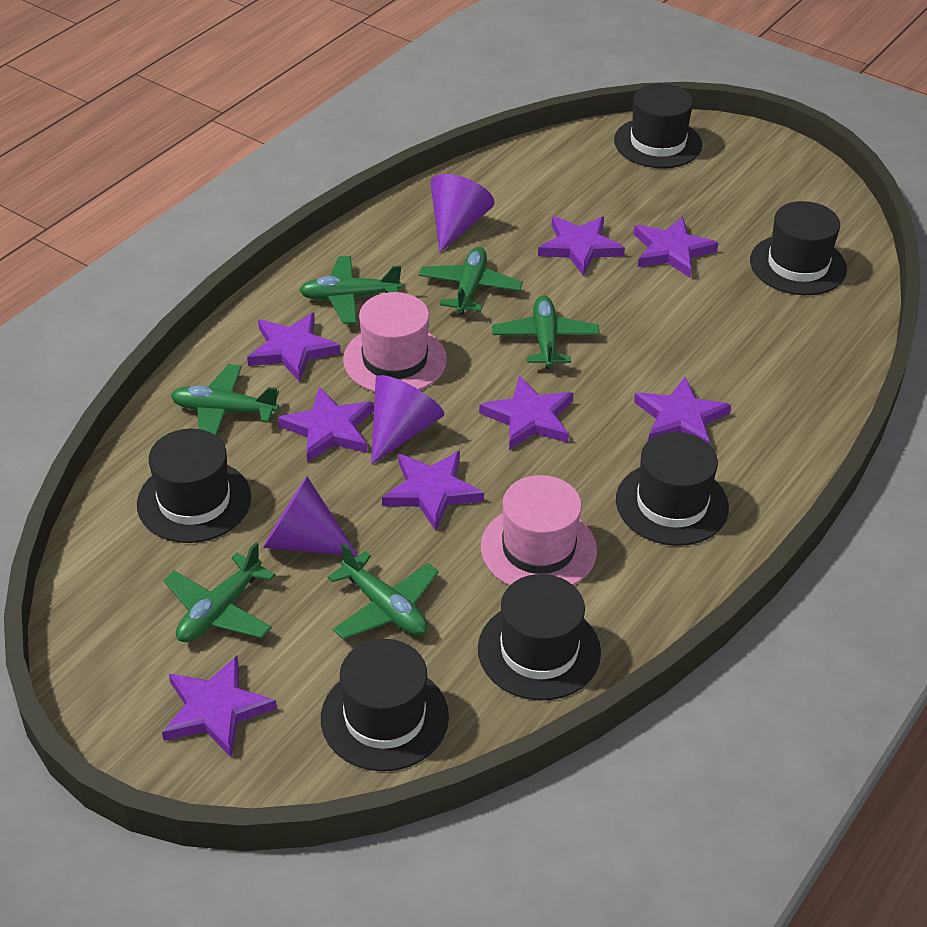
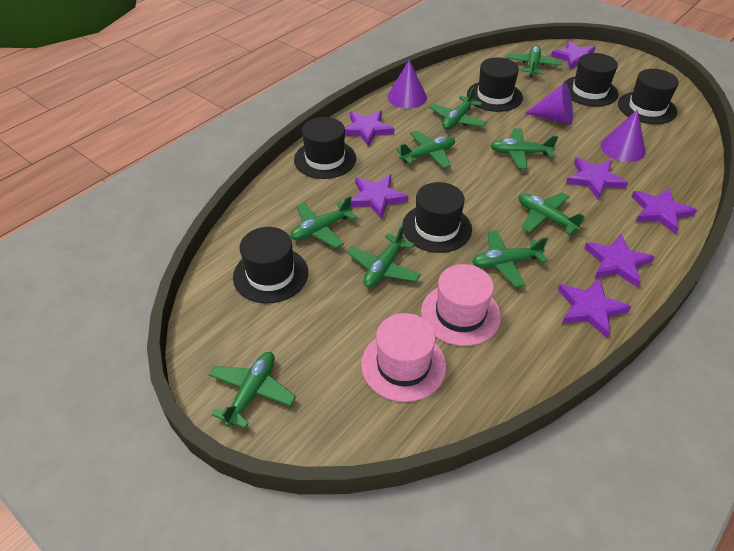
green plane: 6 -> 9
purple star: 8 -> 7

